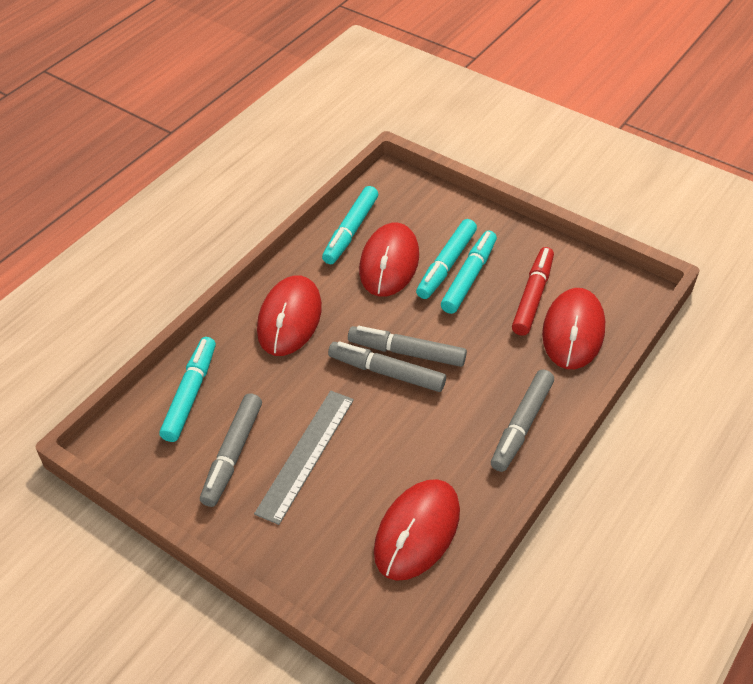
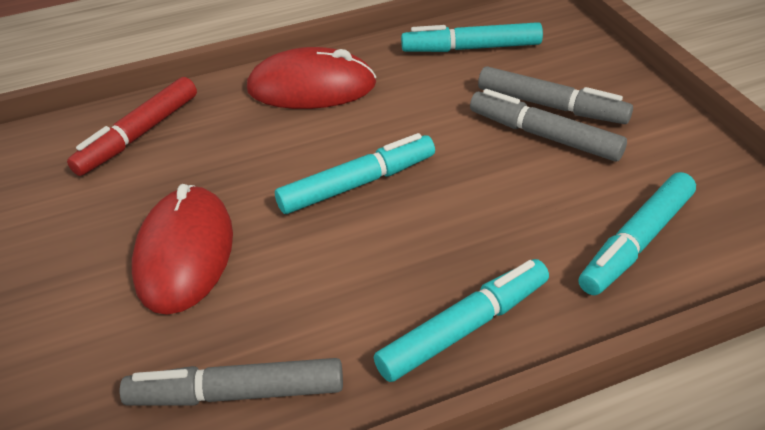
grey marker: 4 -> 3
grey ruler: 1 -> 0
red mouse: 4 -> 2

